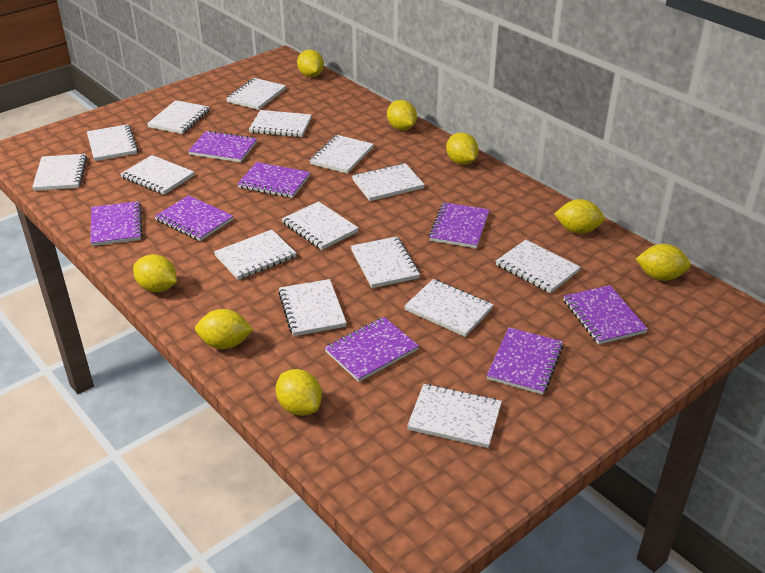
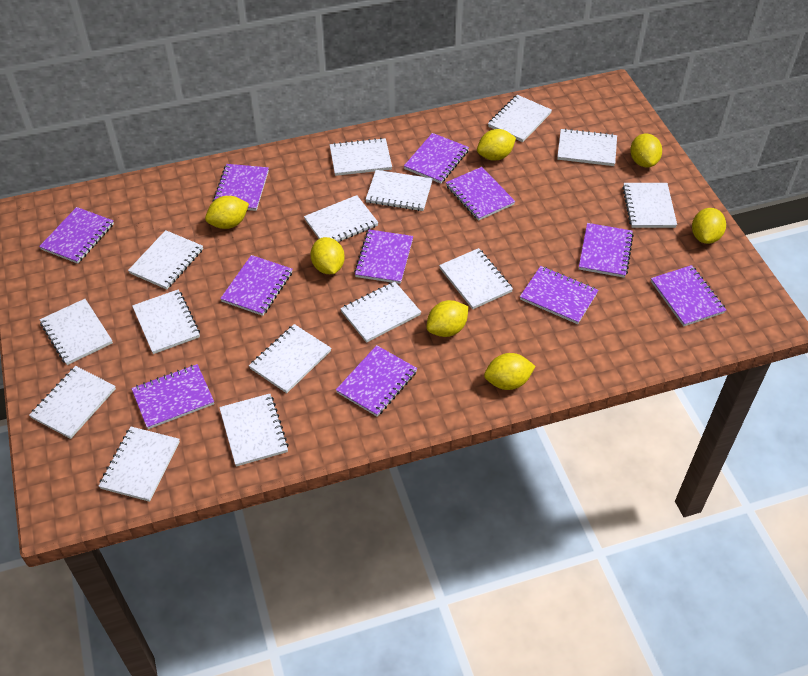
purple notebook: 8 -> 11
yellow lemon: 8 -> 7

